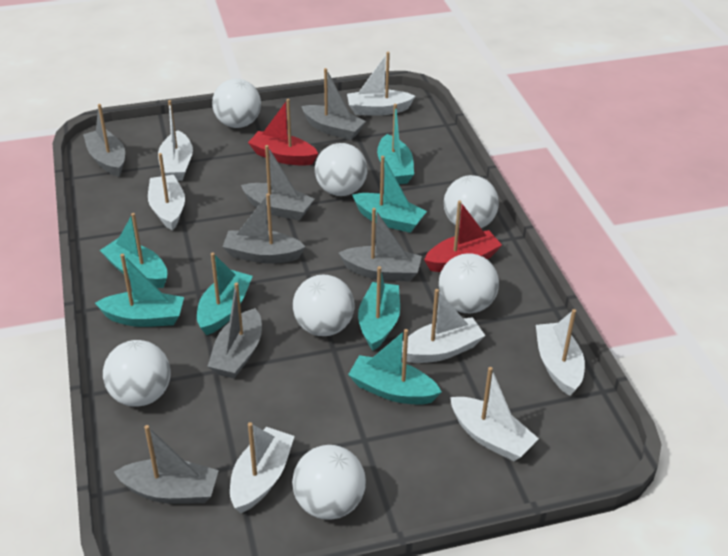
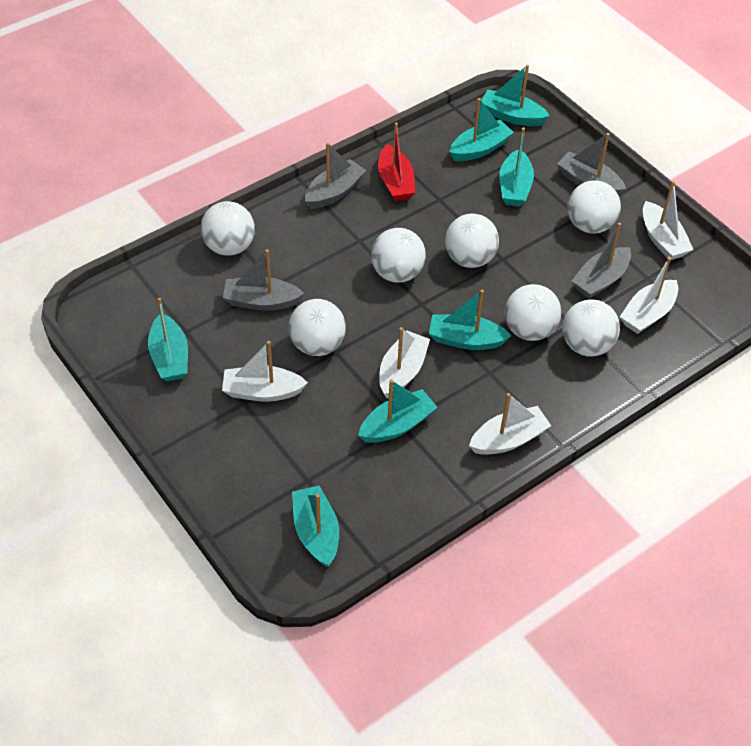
grey boat: 7 -> 4
red boat: 2 -> 1
white boat: 7 -> 5

